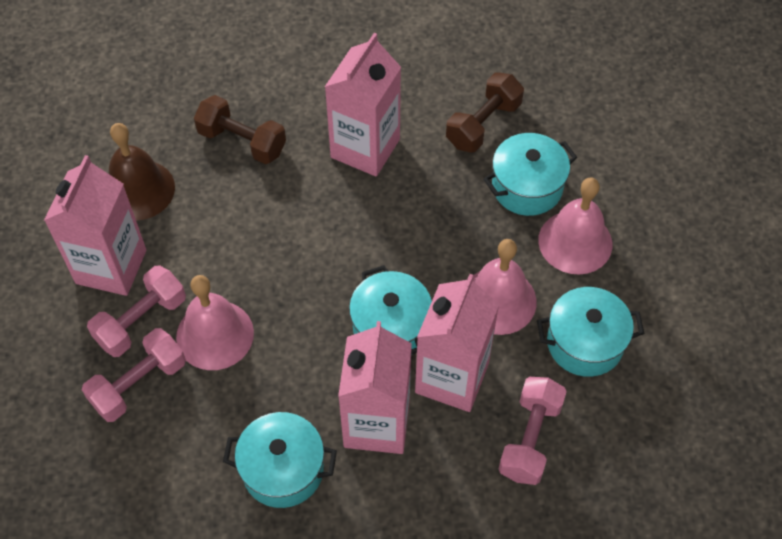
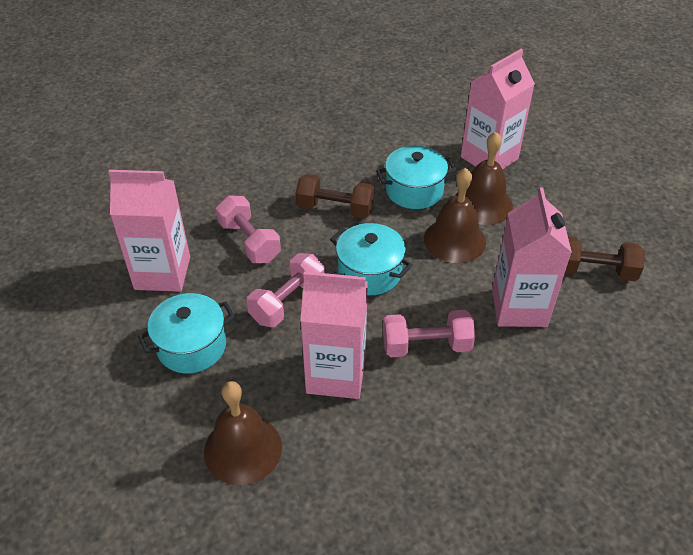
brown bell: 1 -> 3
pink bell: 3 -> 0
turquoise pot: 4 -> 3

